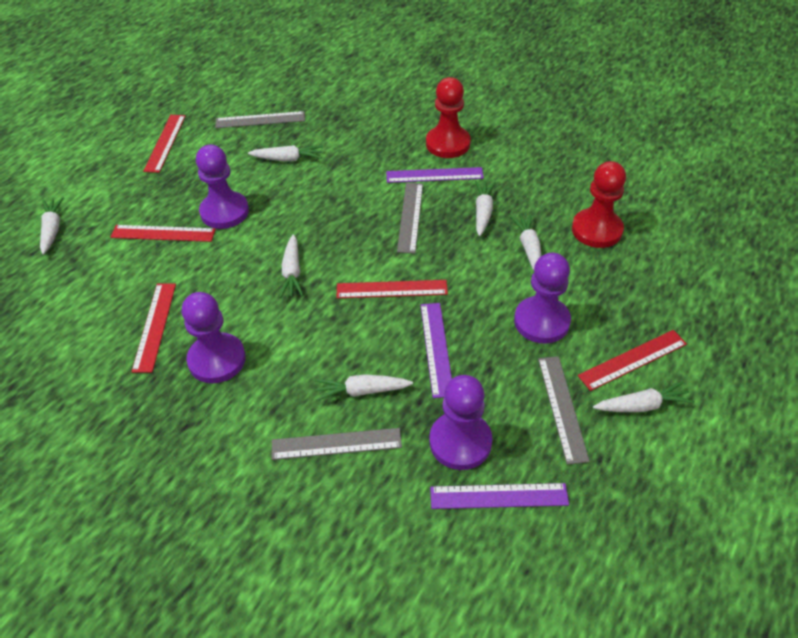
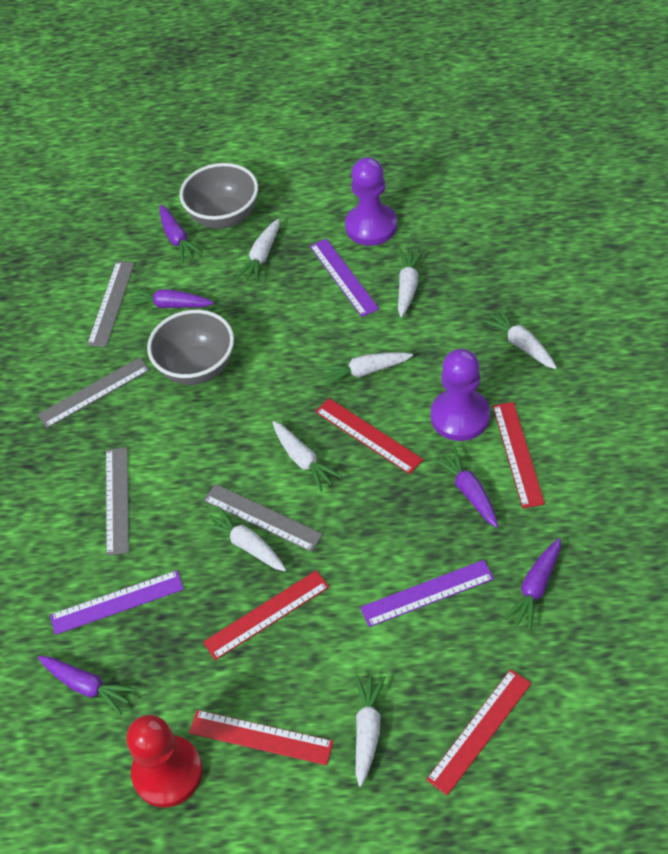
grey bowl: 0 -> 2
purple carrot: 0 -> 5
purple pawn: 4 -> 2
red pawn: 2 -> 1

